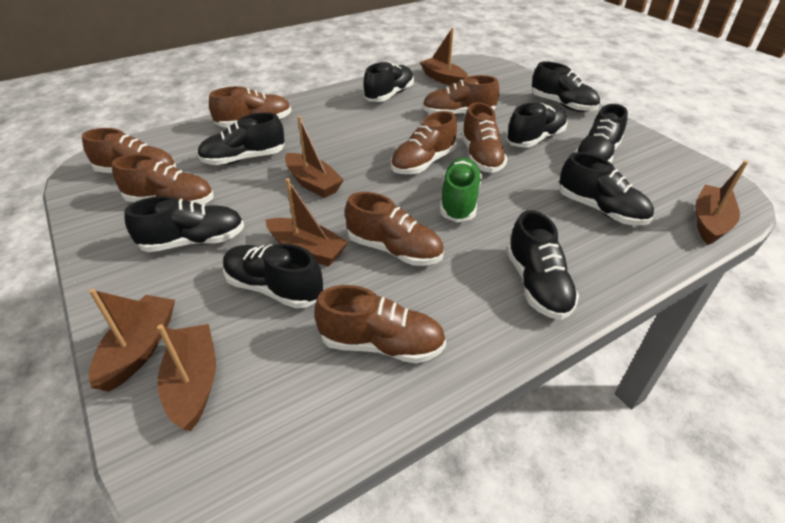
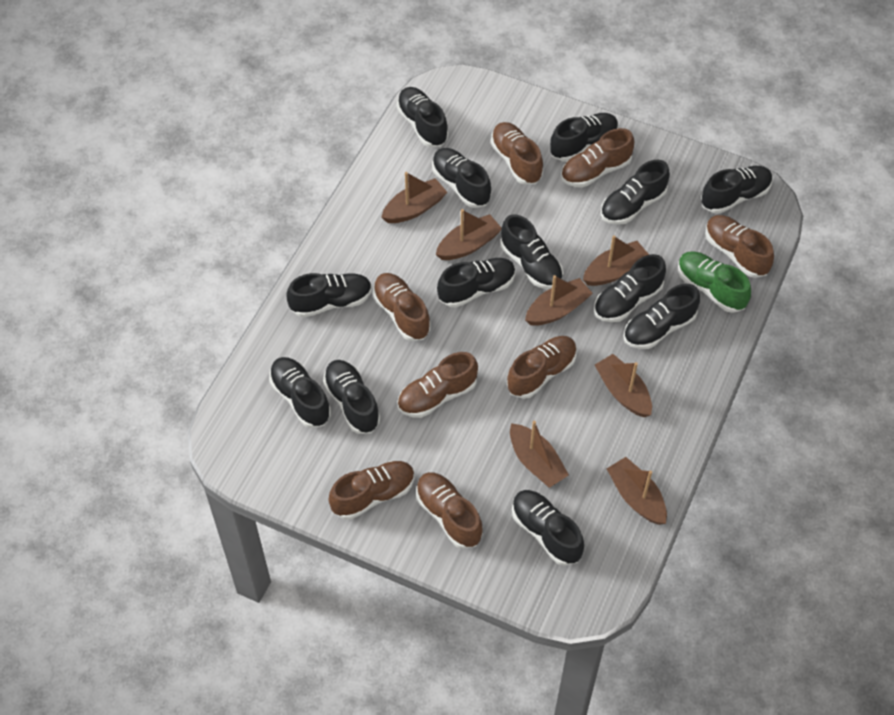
black shoe: 9 -> 13
brown boat: 6 -> 7

